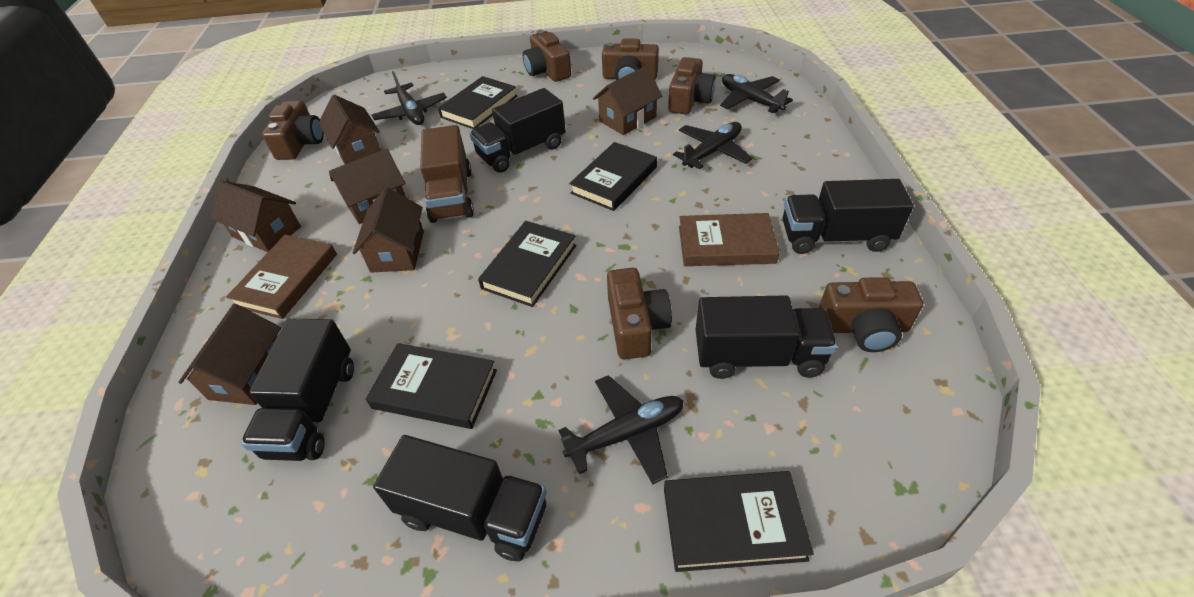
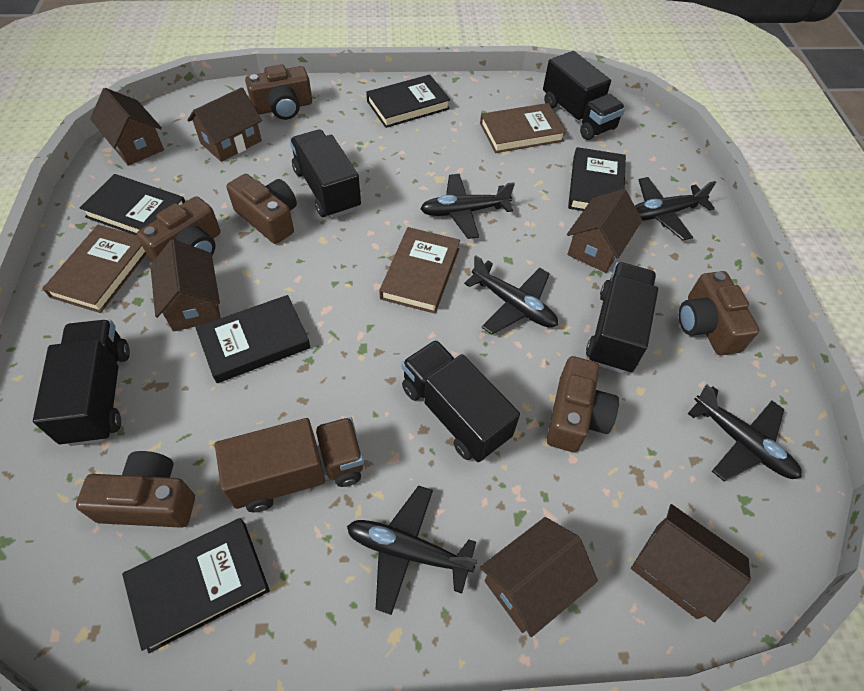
black plane: 4 -> 5
brown book: 2 -> 3

